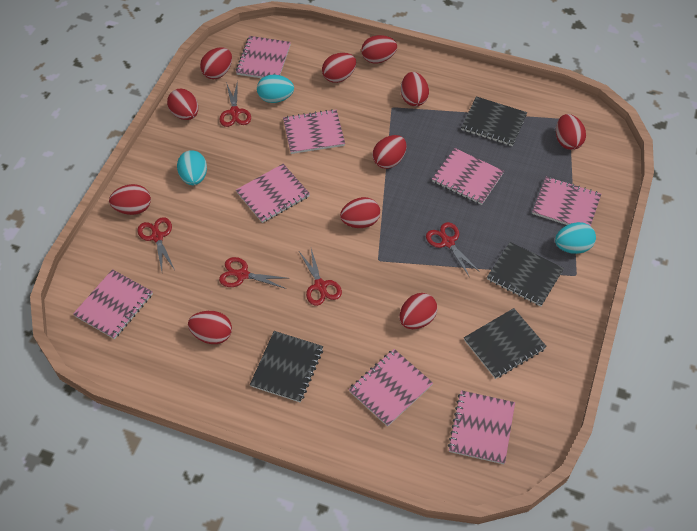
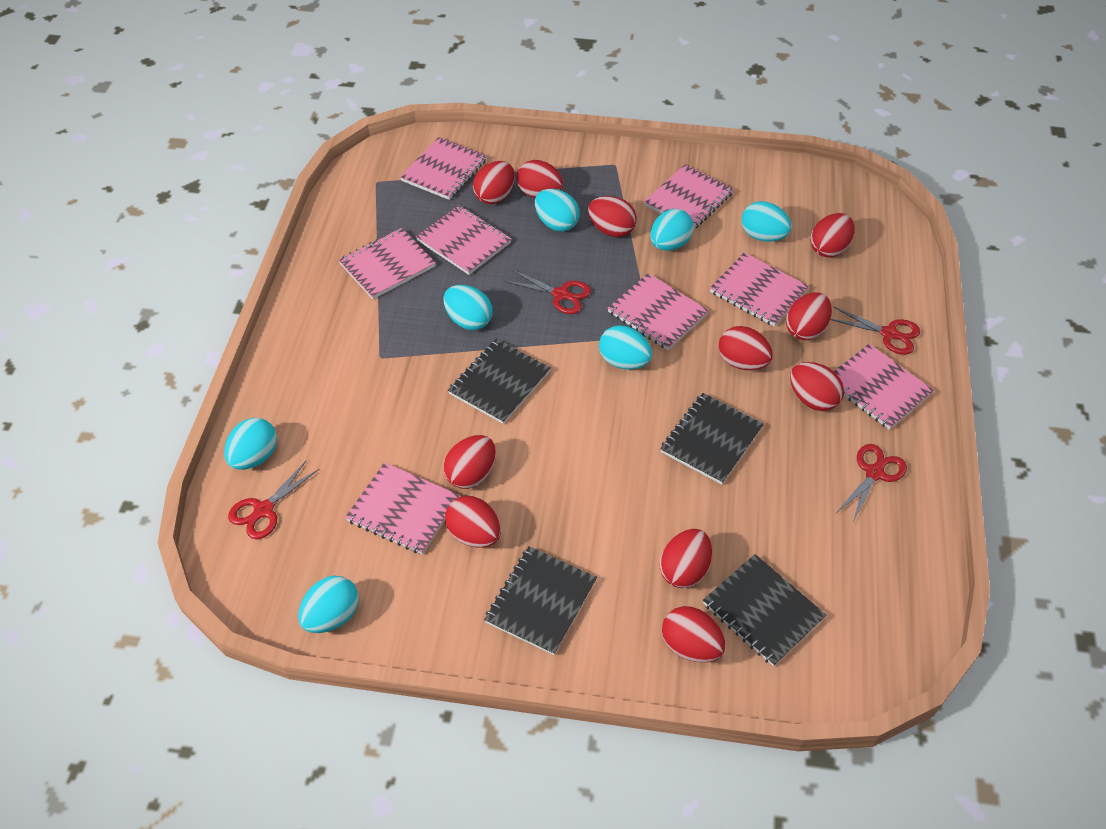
red scissors: 5 -> 4
turquoise egg: 3 -> 7

